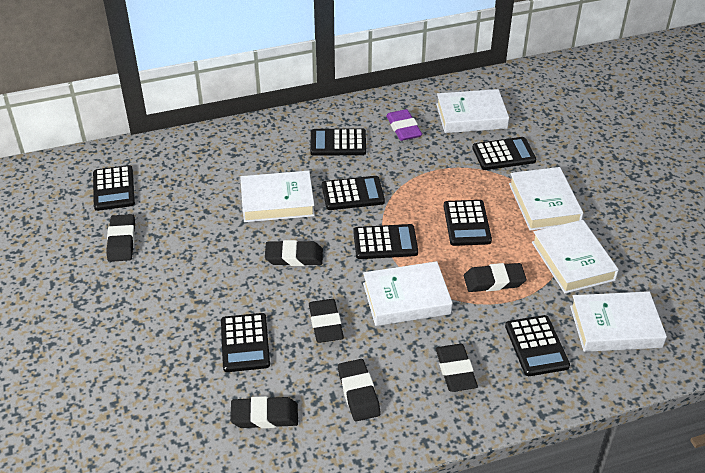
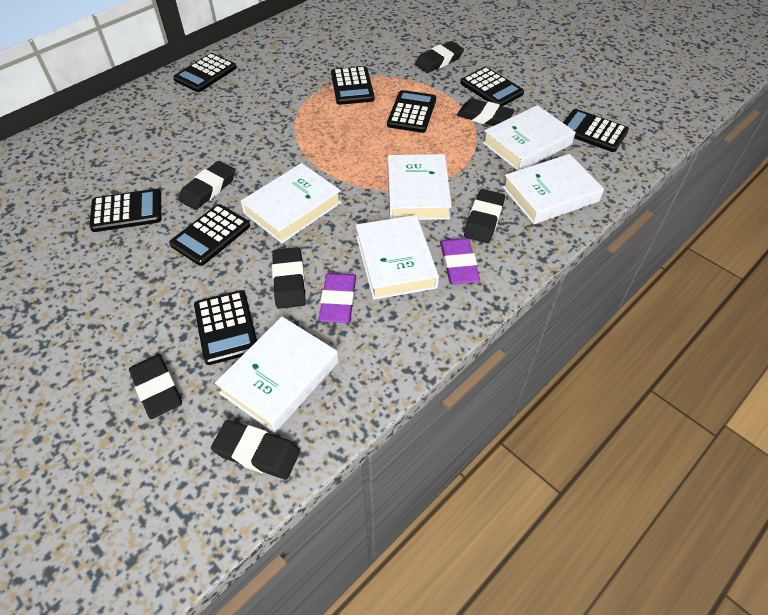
purple eraser: 1 -> 2

